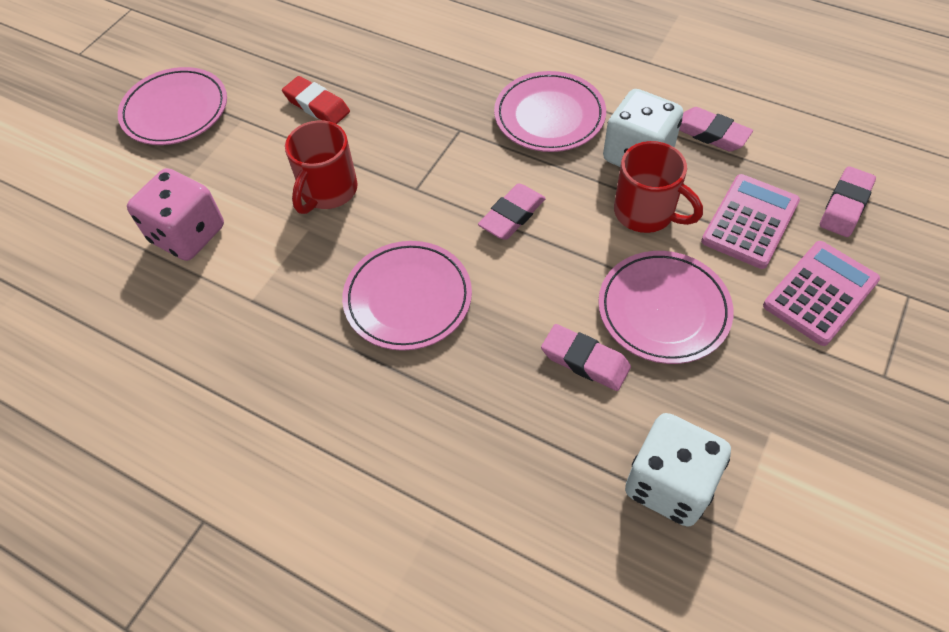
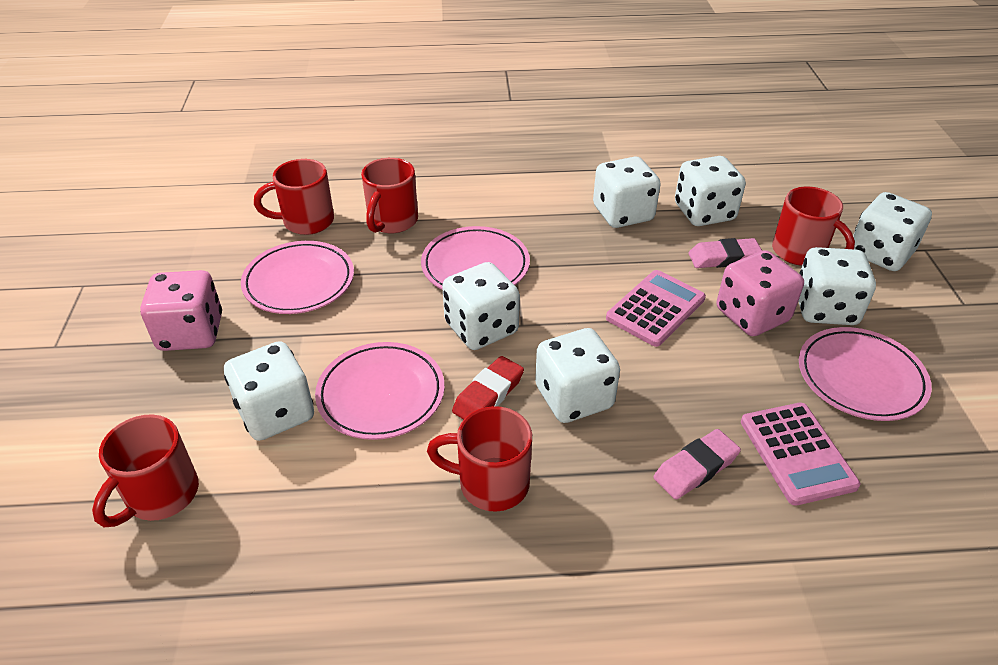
pink dice: 1 -> 2
pink eraser: 4 -> 2
red mug: 2 -> 5
white dice: 2 -> 7

